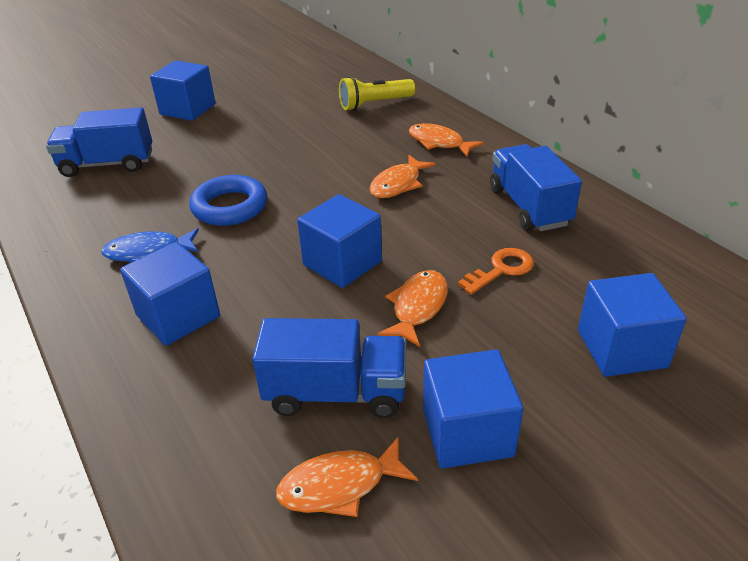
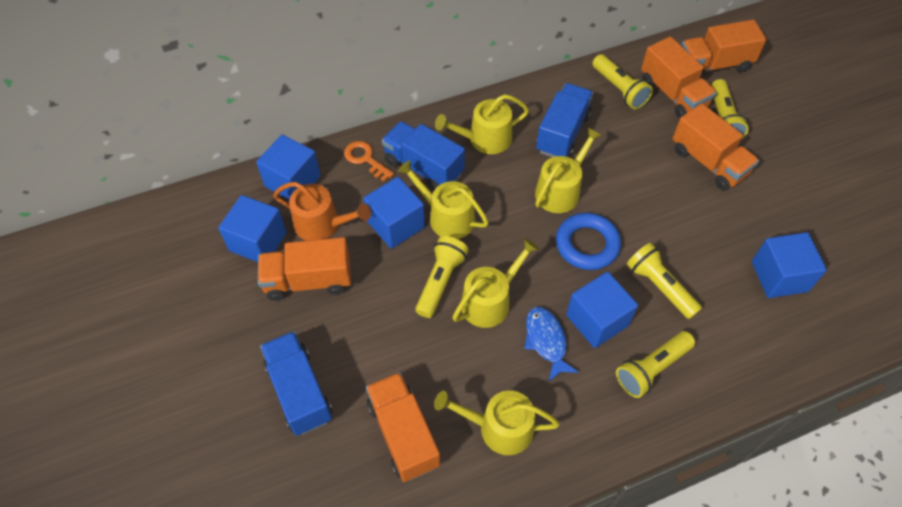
orange fish: 4 -> 0
orange truck: 0 -> 5
orange watering can: 0 -> 1
yellow flashlight: 1 -> 5
yellow watering can: 0 -> 5

